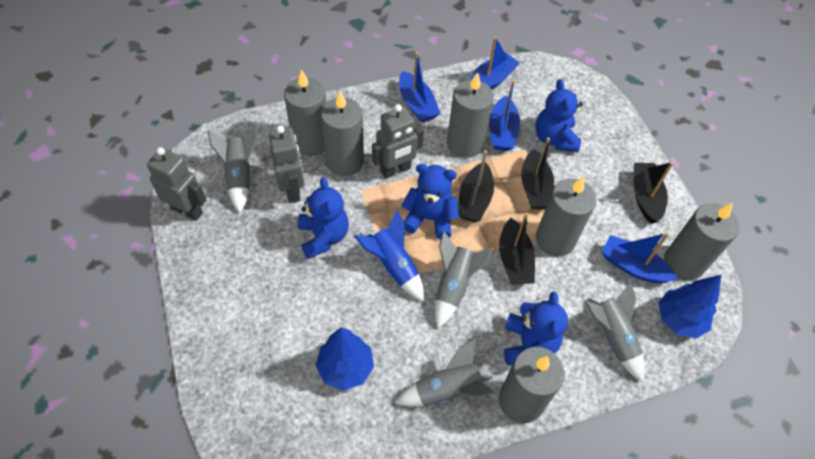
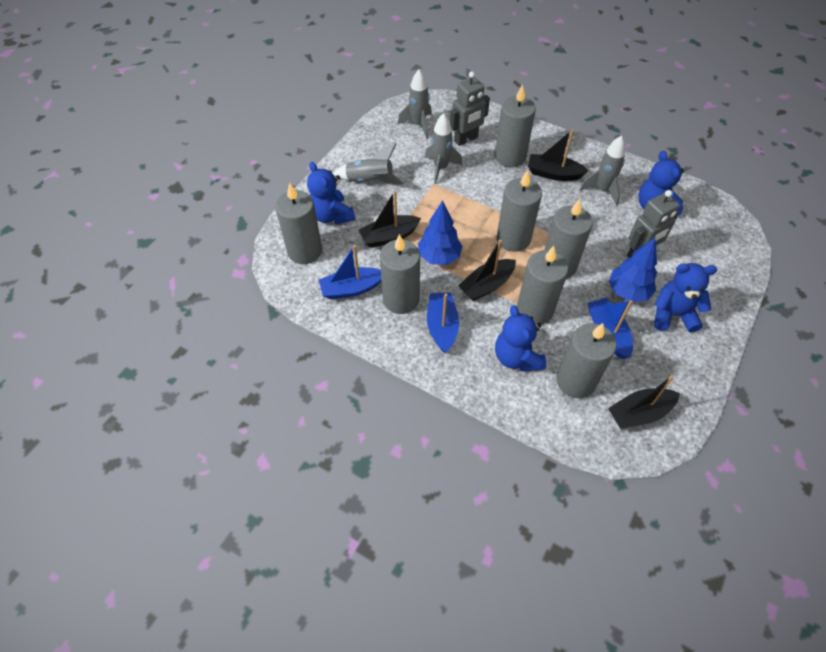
blue boat: 4 -> 3
blue rocket: 1 -> 0
grey candle: 6 -> 7
grey robot: 3 -> 2

